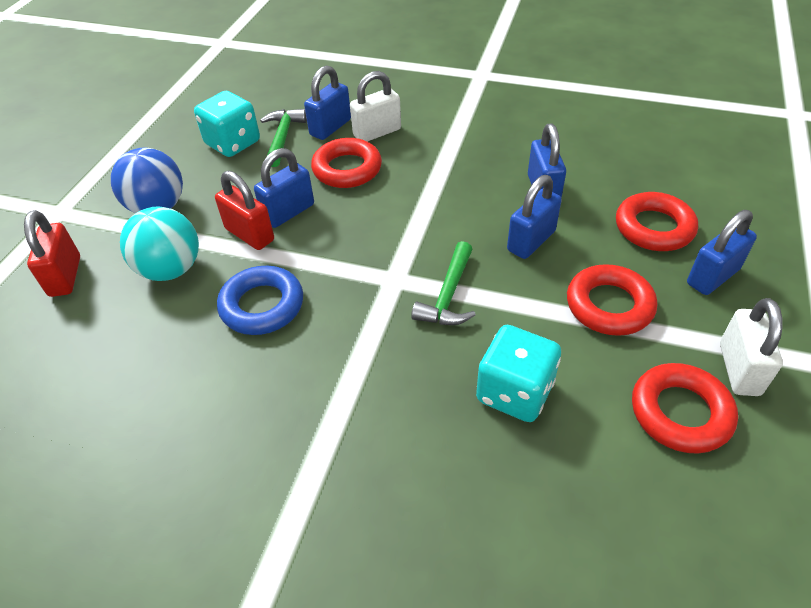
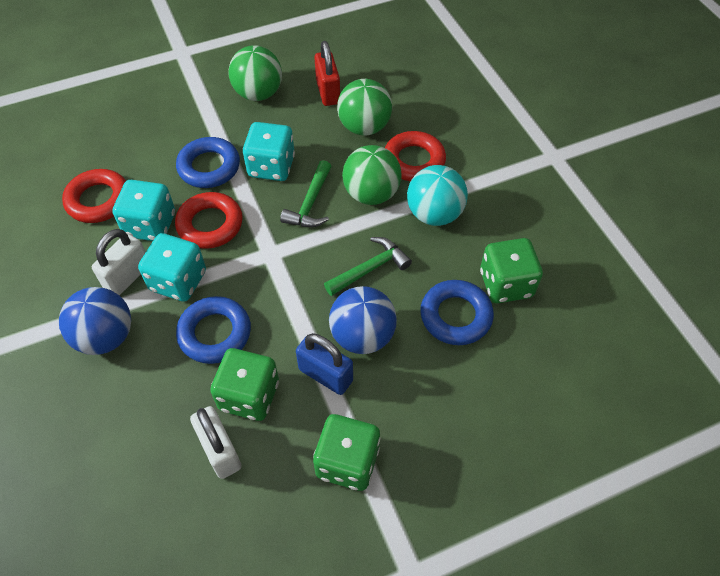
blue ball: 1 -> 2
blue padlock: 5 -> 1
blue ring: 1 -> 3
green ball: 0 -> 3
green dice: 0 -> 3
red padlock: 2 -> 1
red ring: 4 -> 3
turquoise dice: 2 -> 3

